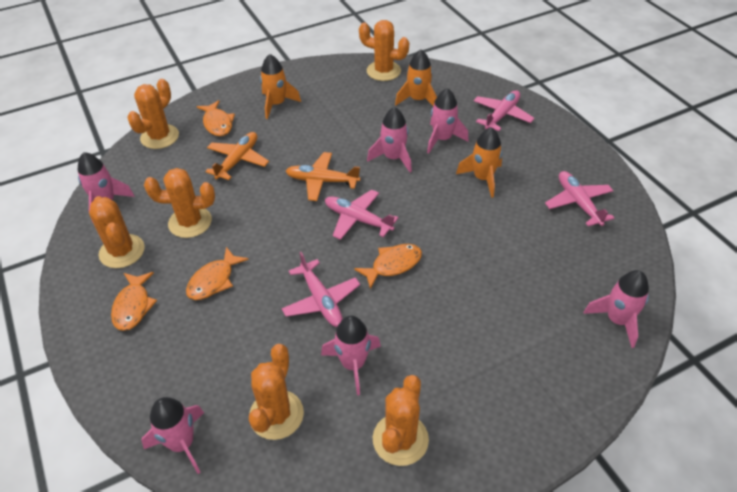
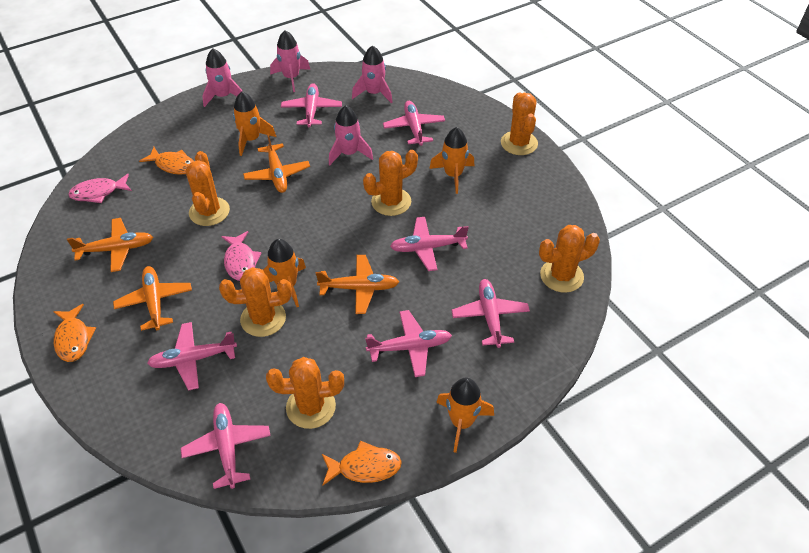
orange fish: 4 -> 3
orange plane: 2 -> 4
orange rocket: 3 -> 4
pink fish: 0 -> 2
pink plane: 4 -> 7
pink rocket: 6 -> 4

